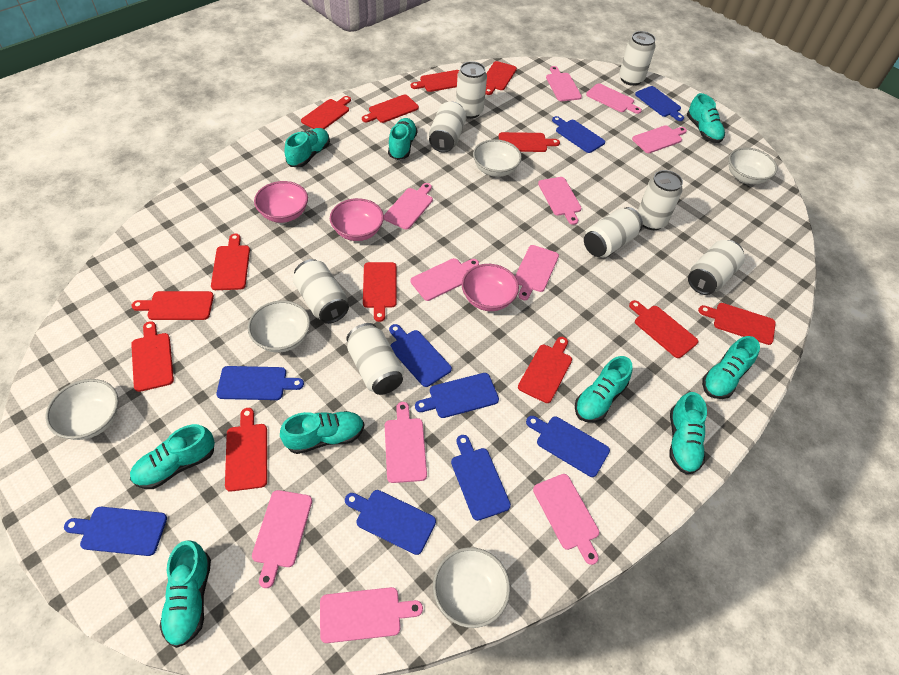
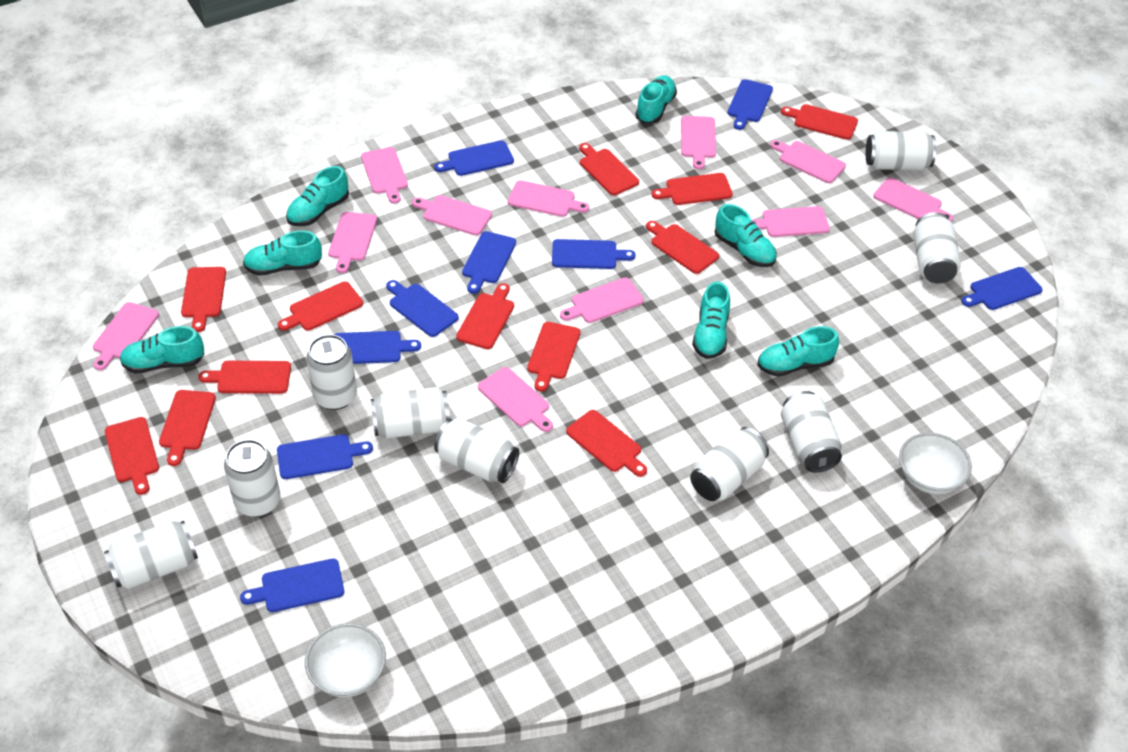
pink bowl: 3 -> 0
red cutting board: 13 -> 12
turquoise shoe: 9 -> 7
white bowl: 5 -> 2
white can: 8 -> 9

